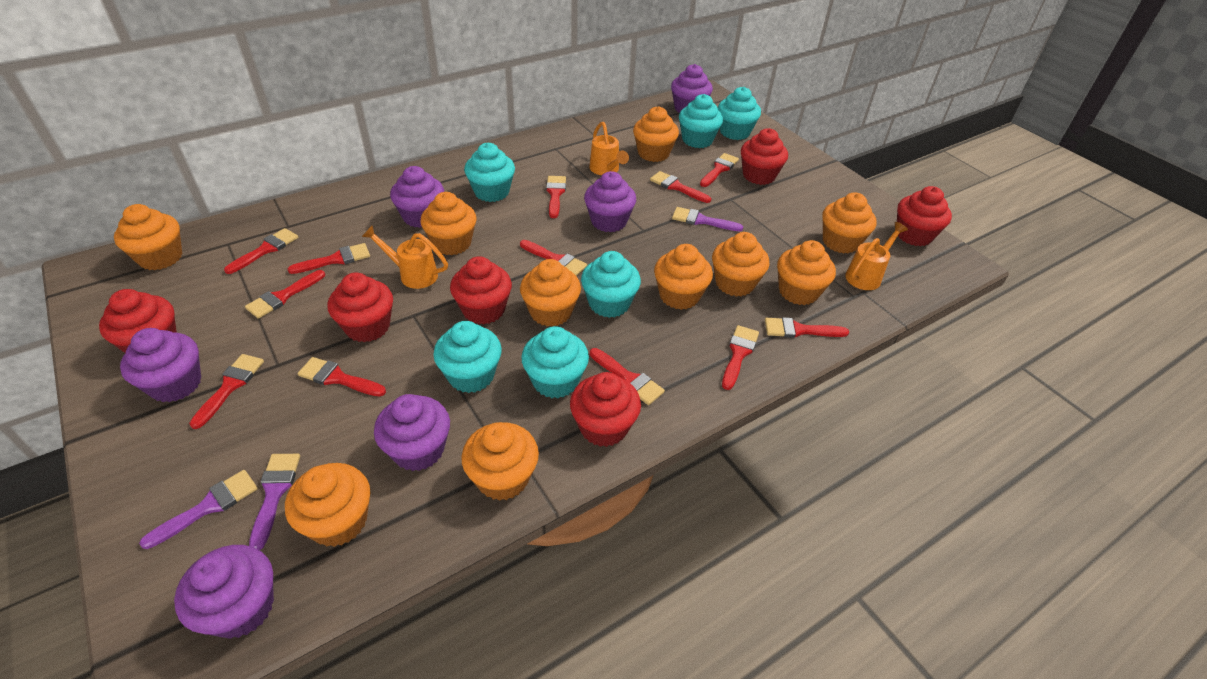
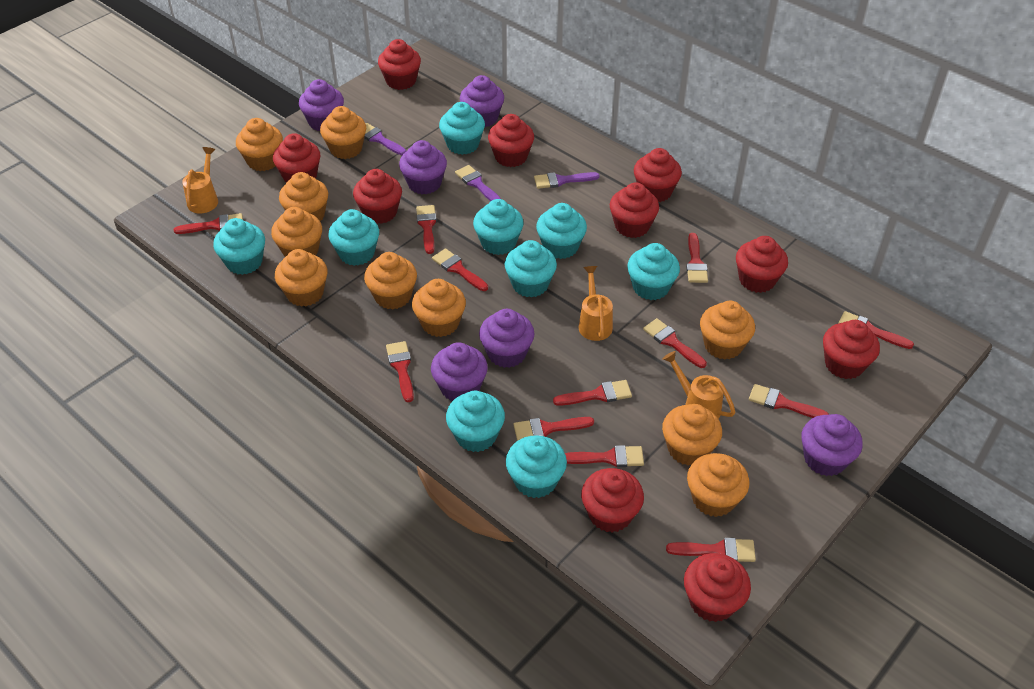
red cupcake: 6 -> 10
turquoise cupcake: 6 -> 9

